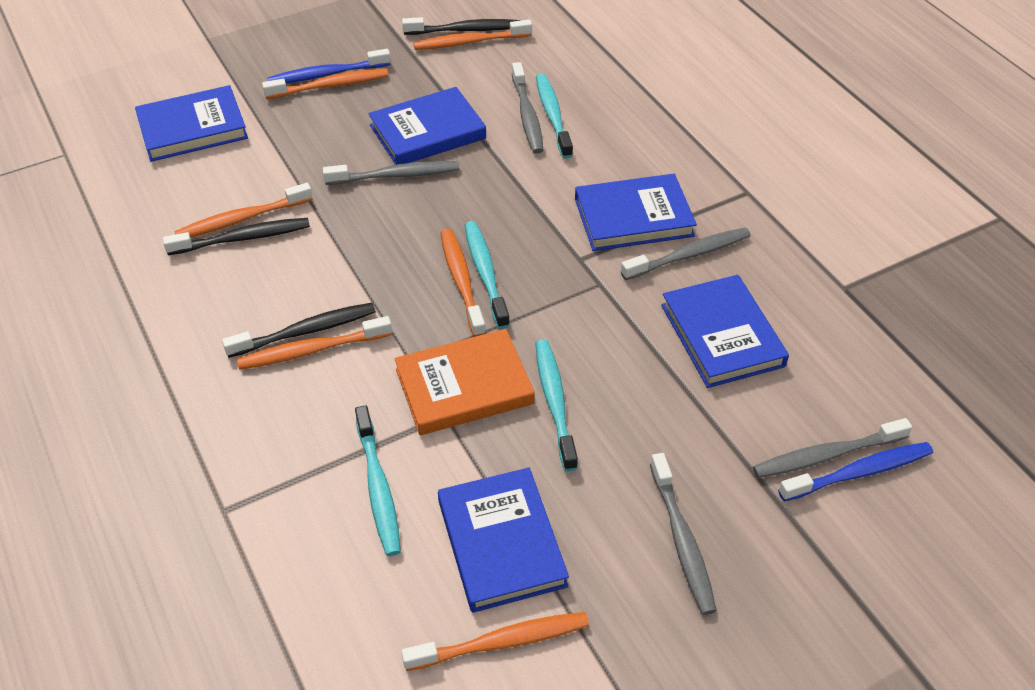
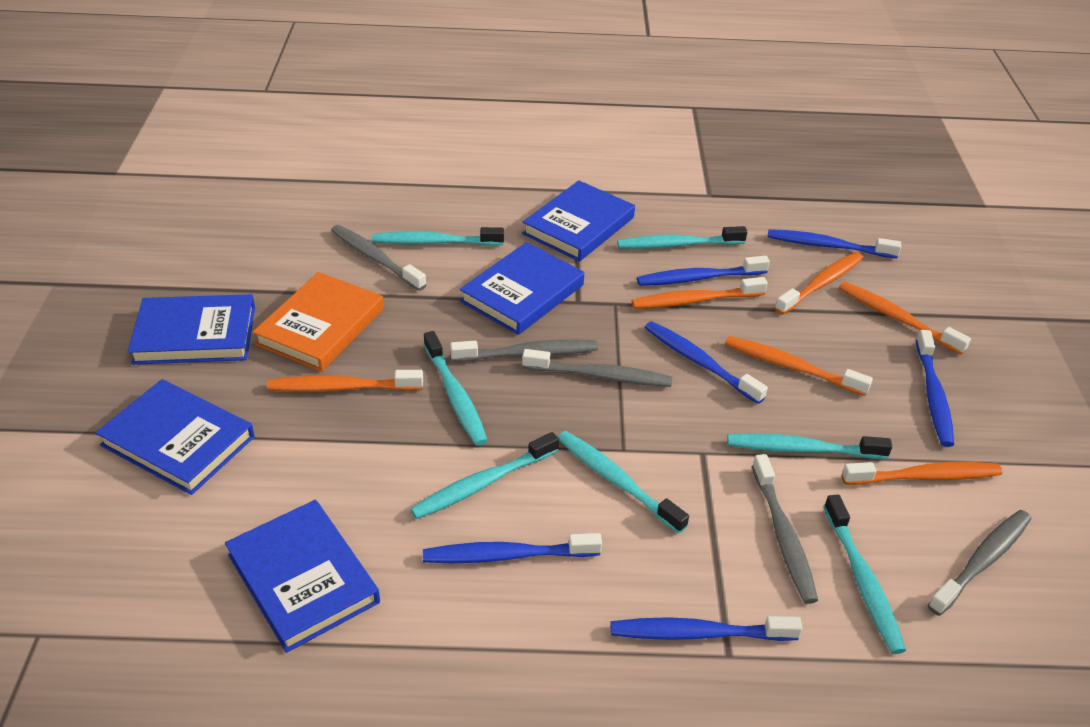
black toothbrush: 3 -> 0
blue toothbrush: 2 -> 6
turquoise toothbrush: 4 -> 7

